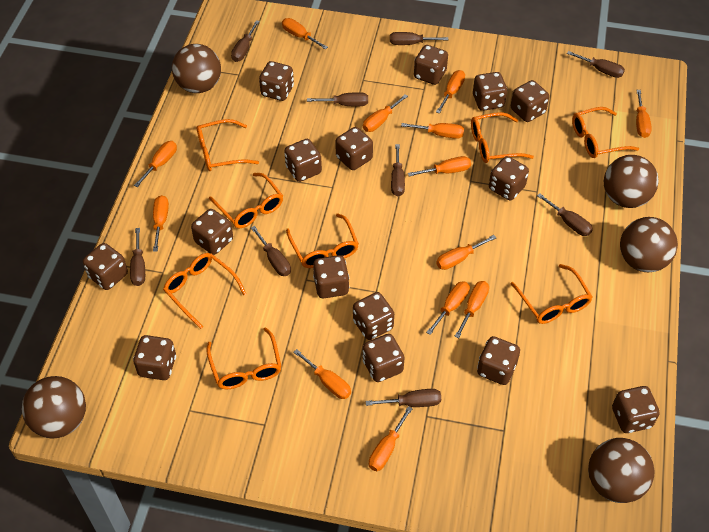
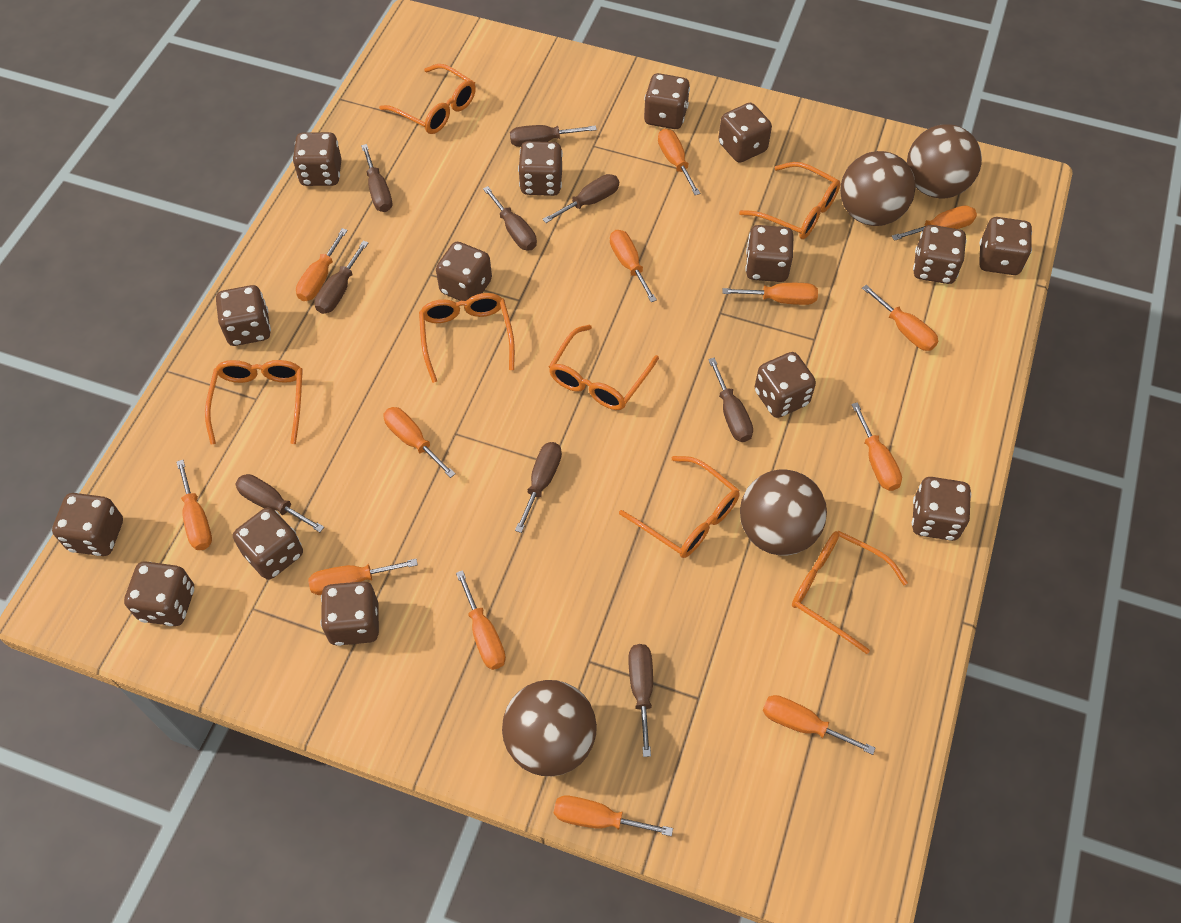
brown ball: 5 -> 4
orange glasses: 8 -> 7

